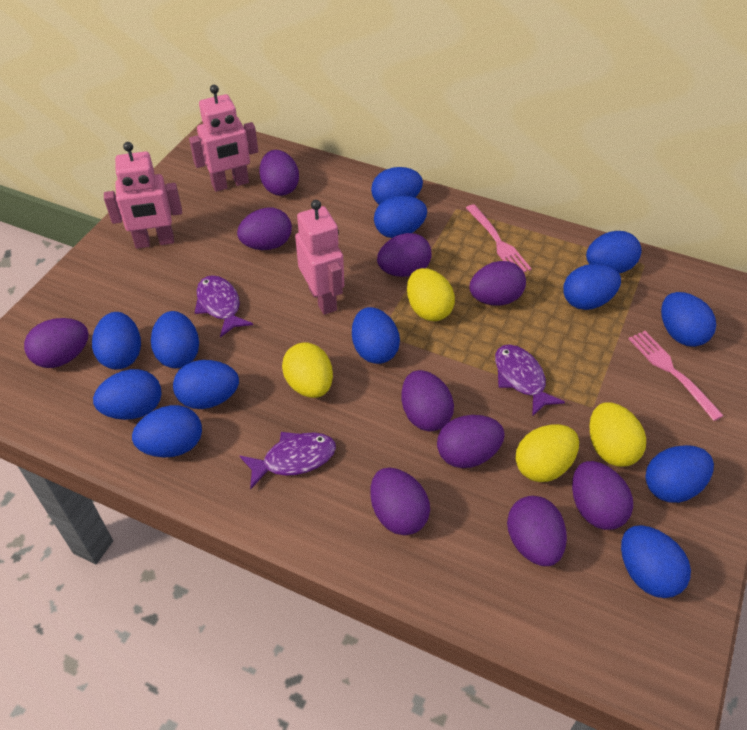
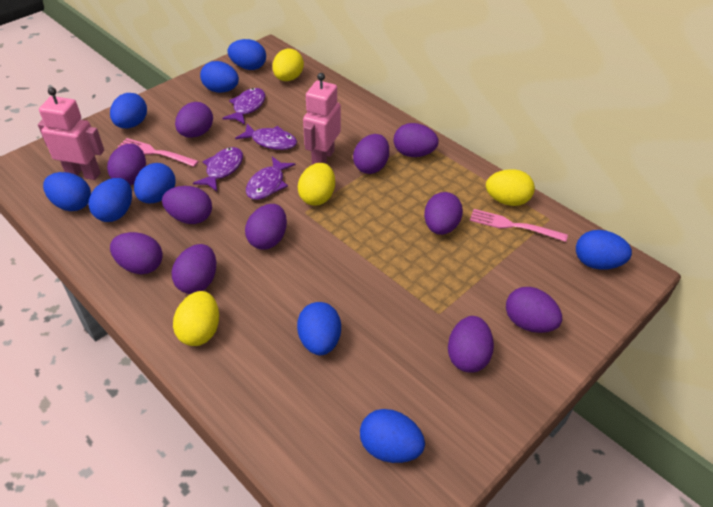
blue egg: 13 -> 9
pink robot: 3 -> 2
purple egg: 10 -> 11
purple fish: 3 -> 4

